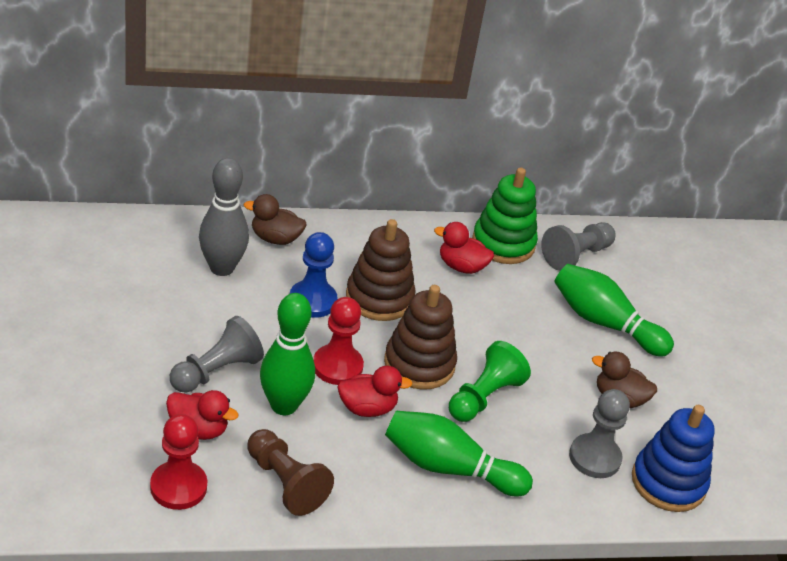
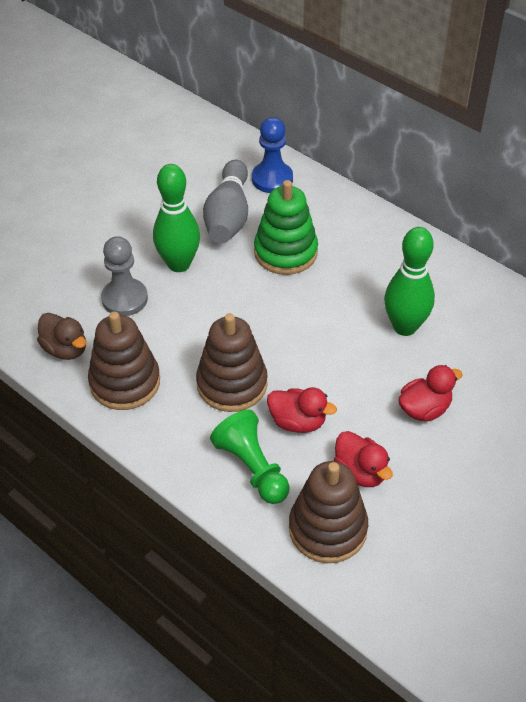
blue stacking toy: 1 -> 0
brown duck: 2 -> 1
brown pawn: 1 -> 0
brown stacking toy: 2 -> 3
green bowling pin: 3 -> 2
grey pawn: 3 -> 1
red pawn: 2 -> 0

